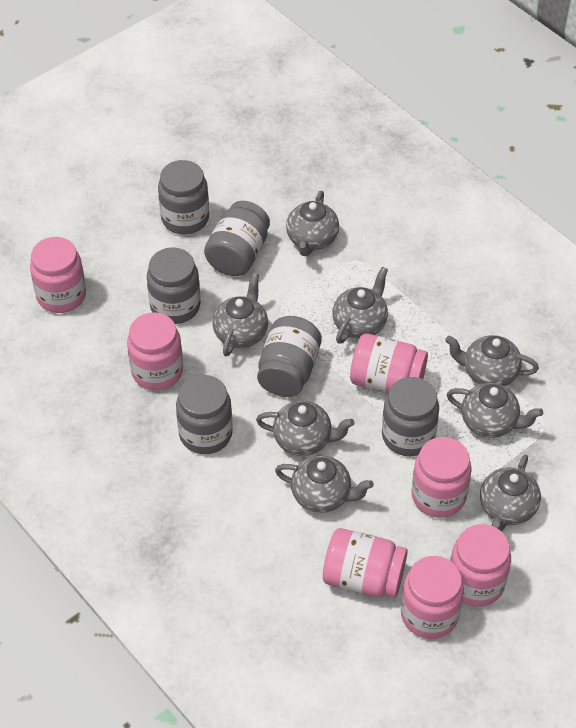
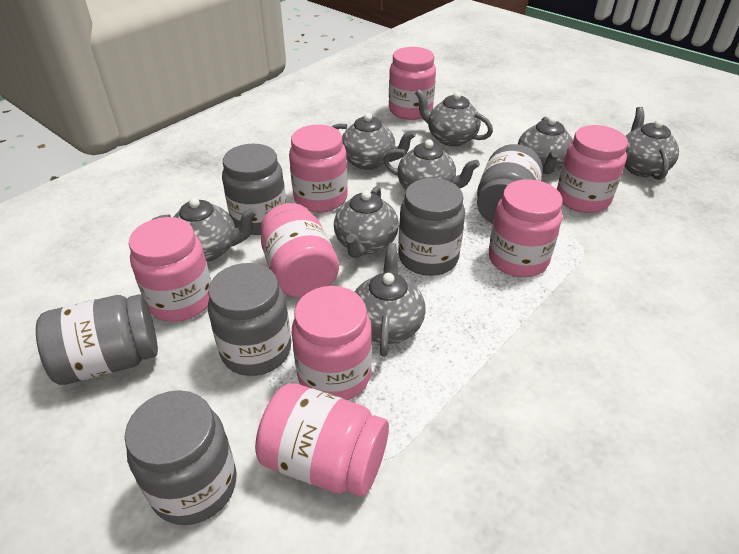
pink jar: 7 -> 8

